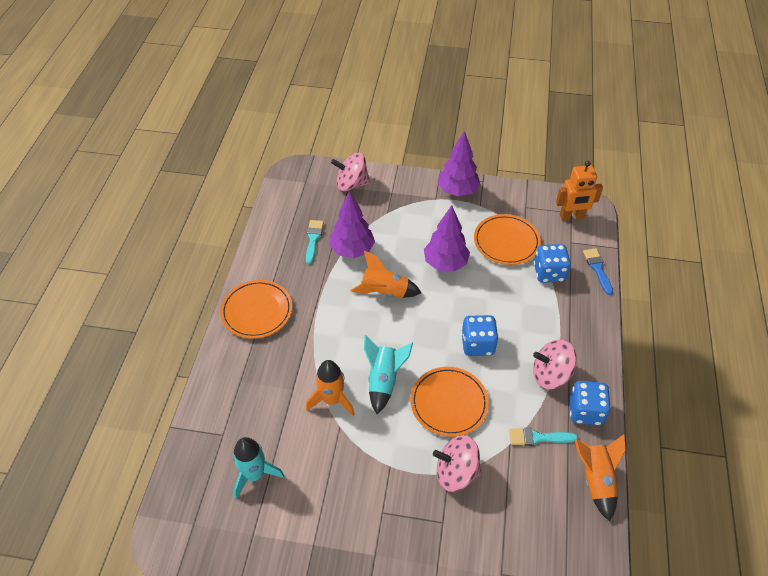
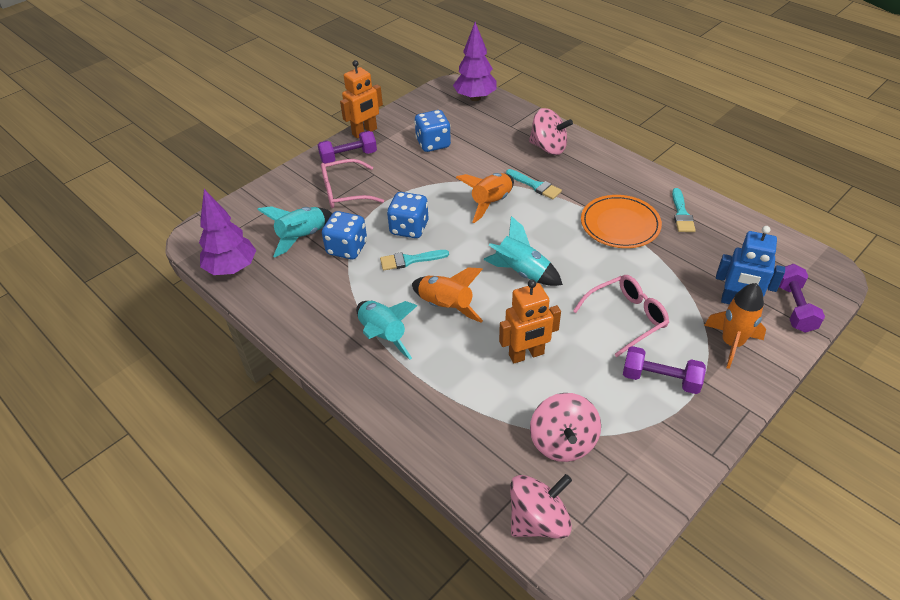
blue brush: 1 -> 0
blue robot: 0 -> 1
orange plate: 3 -> 1
orange robot: 1 -> 2
pink glasses: 0 -> 2
purple dumbbell: 0 -> 3
purple tree: 3 -> 2
turquoise brush: 2 -> 3
turquoise rocket: 2 -> 3

